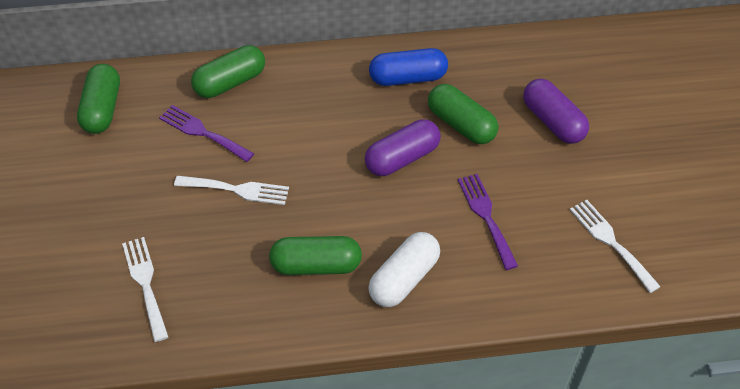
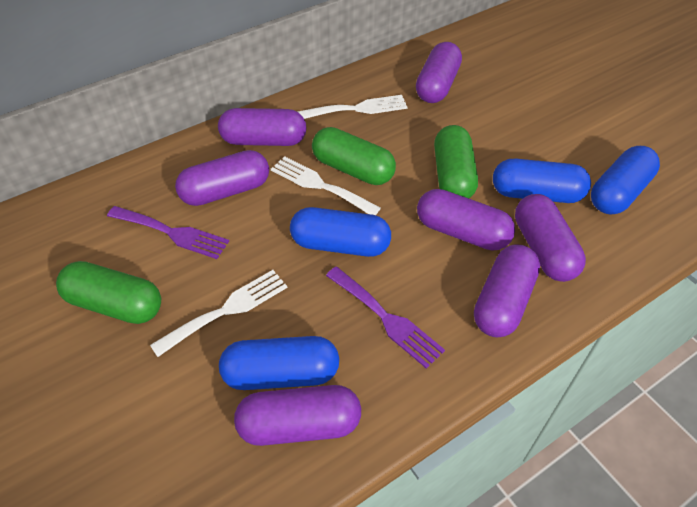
blue capsule: 1 -> 4
green capsule: 4 -> 3
purple capsule: 2 -> 7
white capsule: 1 -> 0

